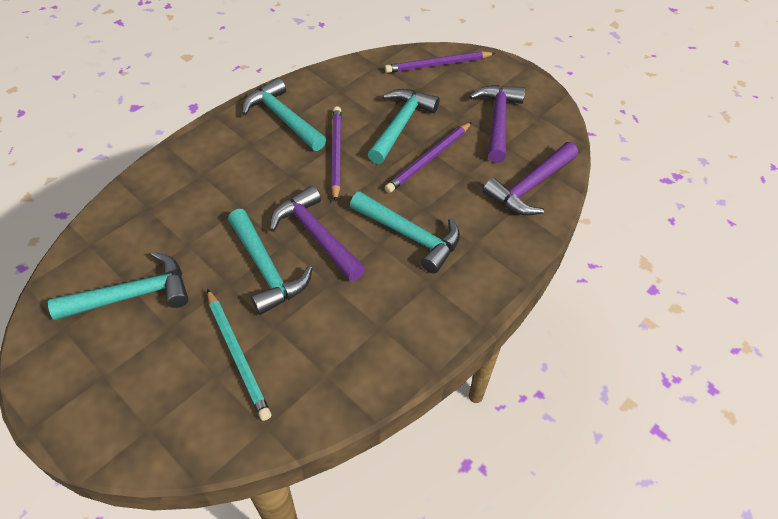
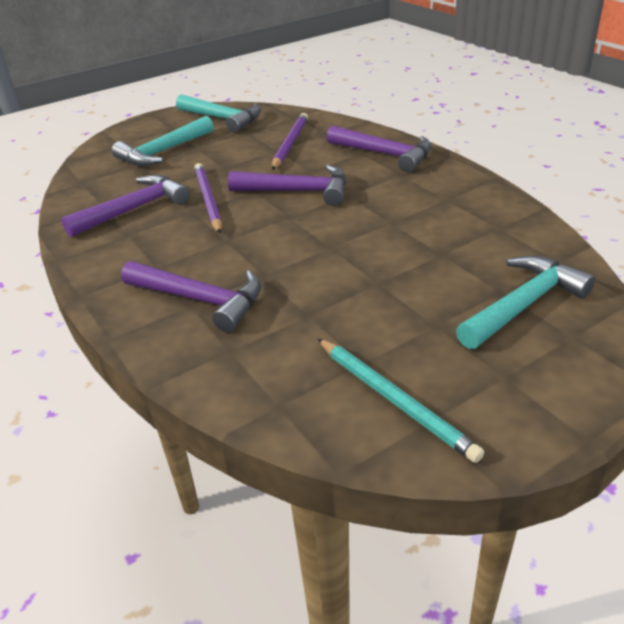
purple hammer: 3 -> 4
purple pencil: 3 -> 2
turquoise hammer: 5 -> 3

